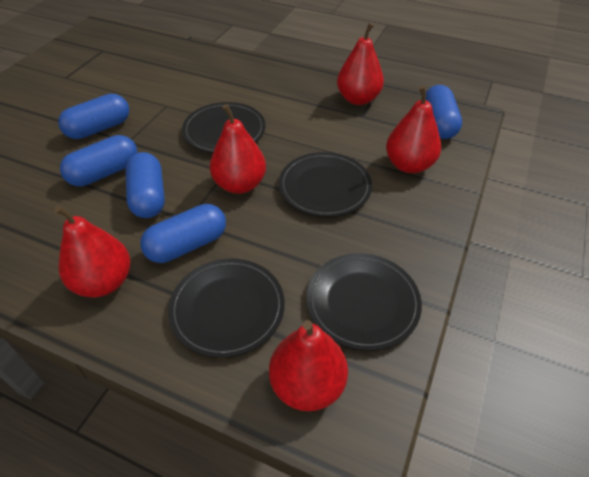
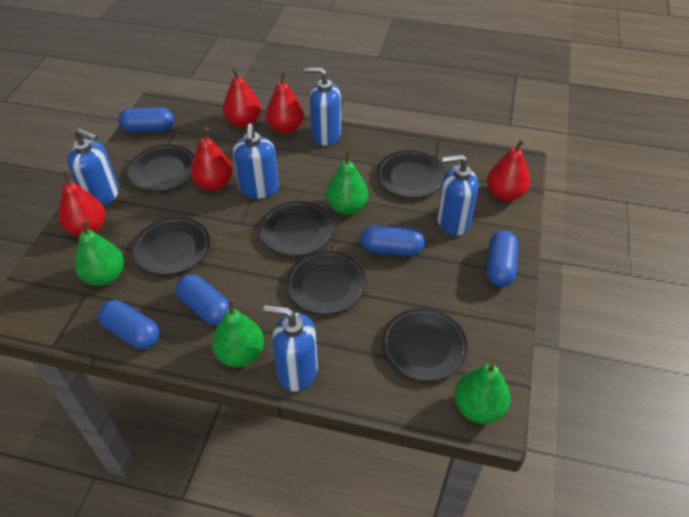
black plate: 4 -> 6
blue soap dispenser: 0 -> 5
green pear: 0 -> 4

